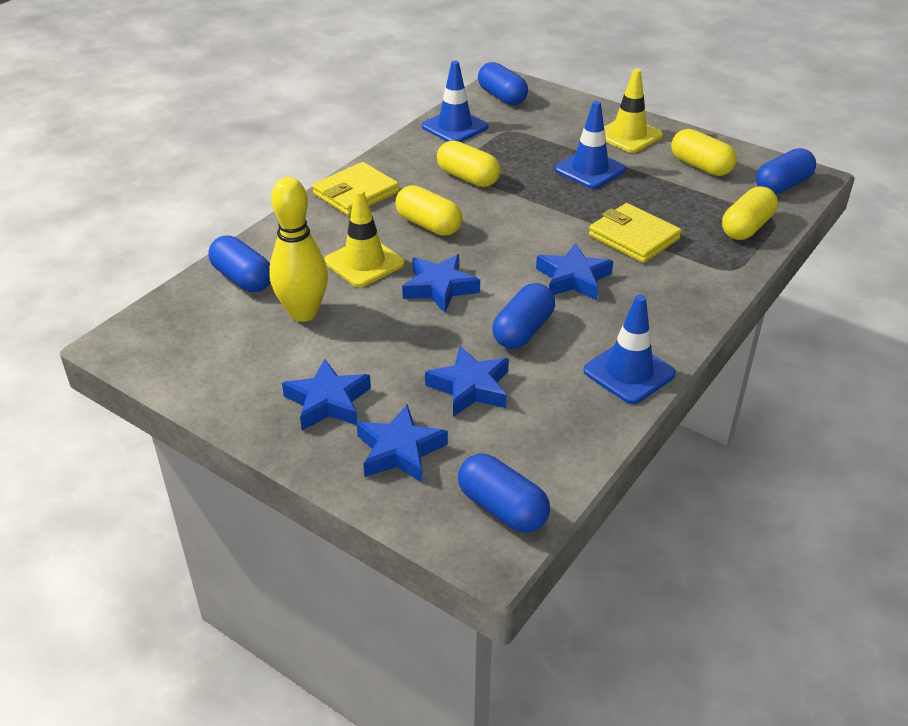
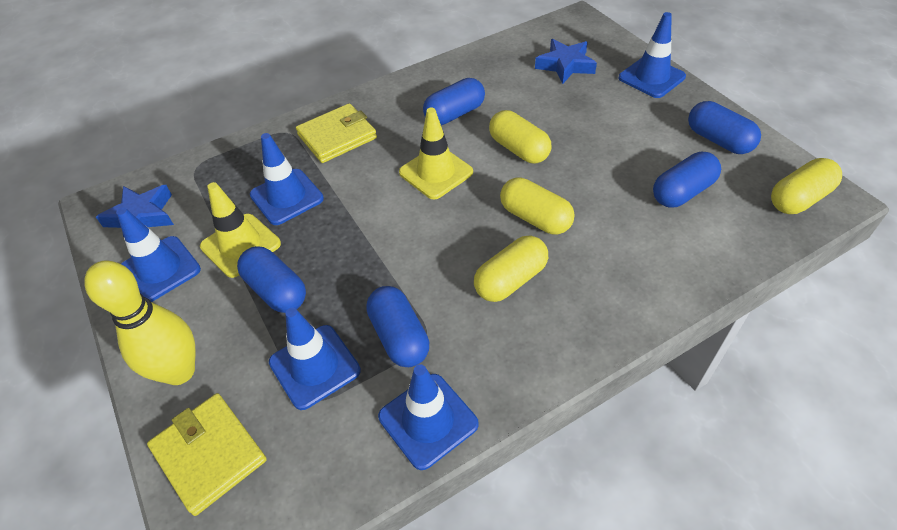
blue star: 5 -> 2
blue traffic cone: 3 -> 5

